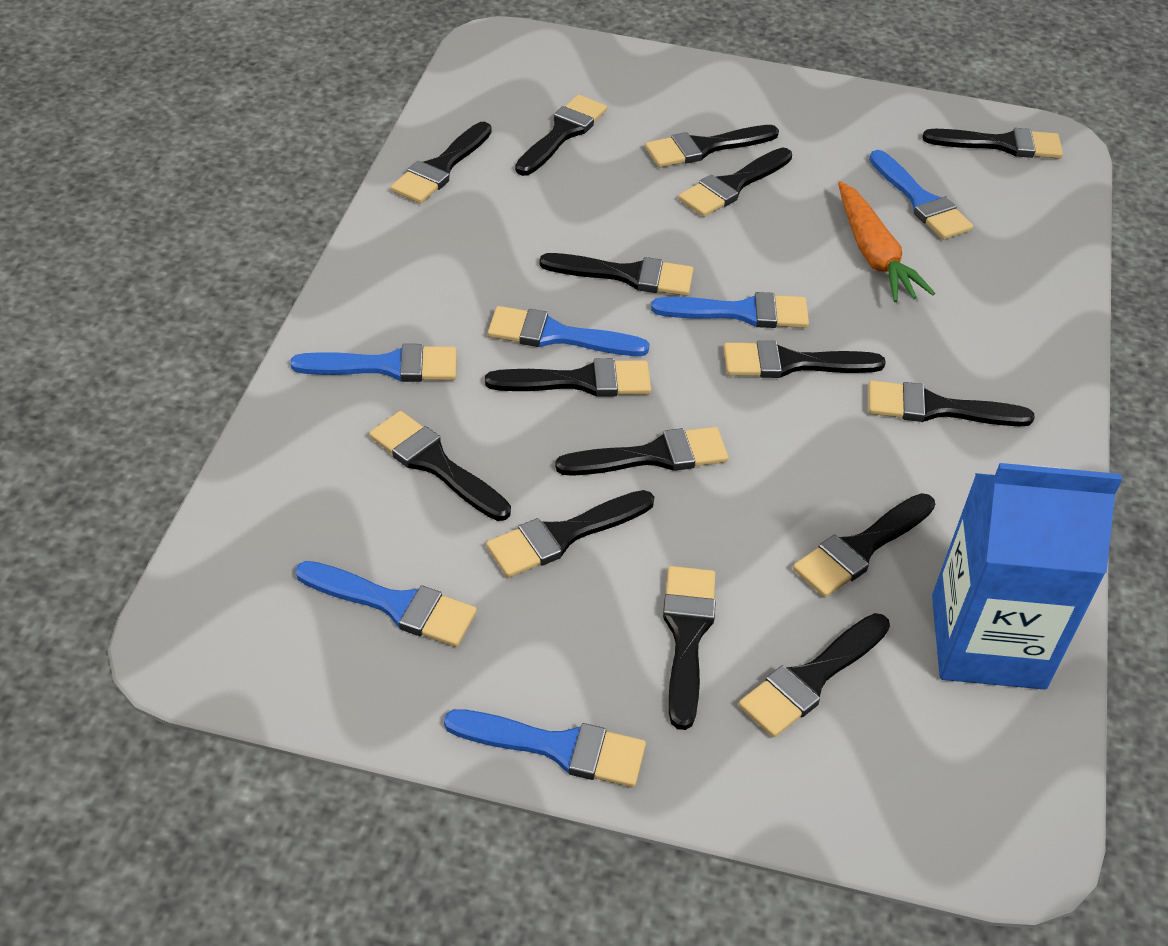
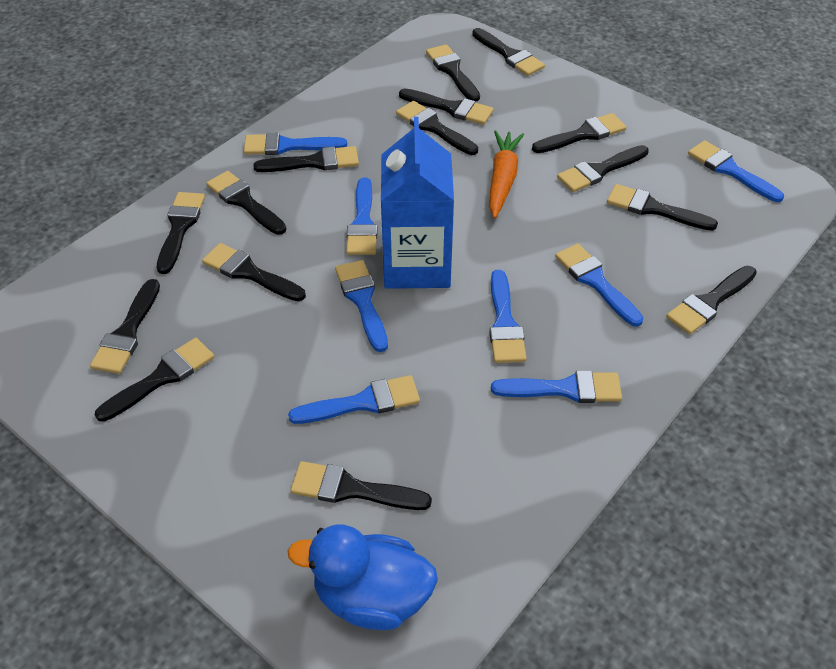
blue brush: 6 -> 8
blue duck: 0 -> 1

